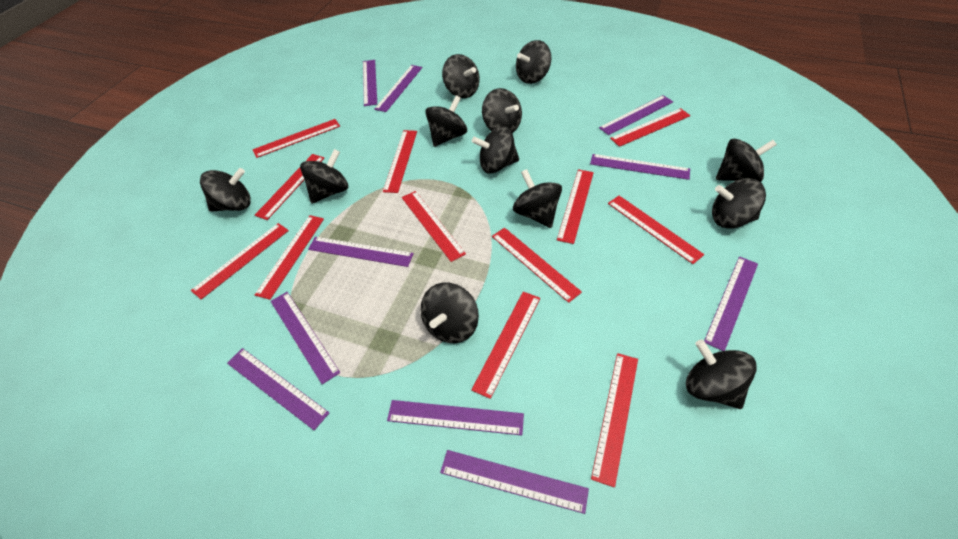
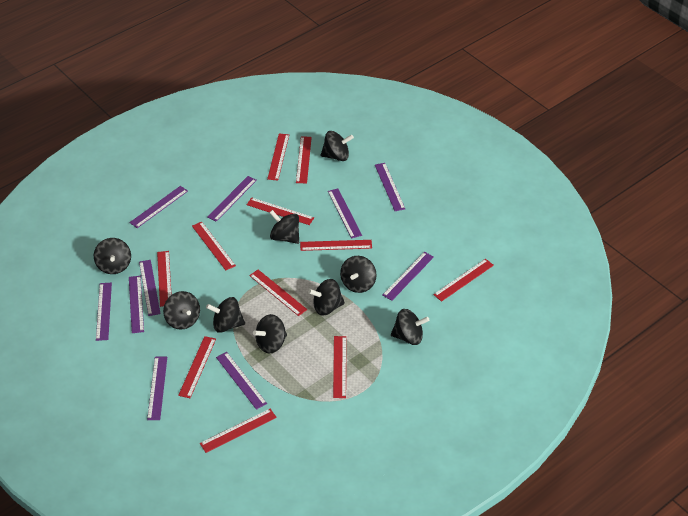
black spinning top: 12 -> 9
red ruler: 12 -> 11

